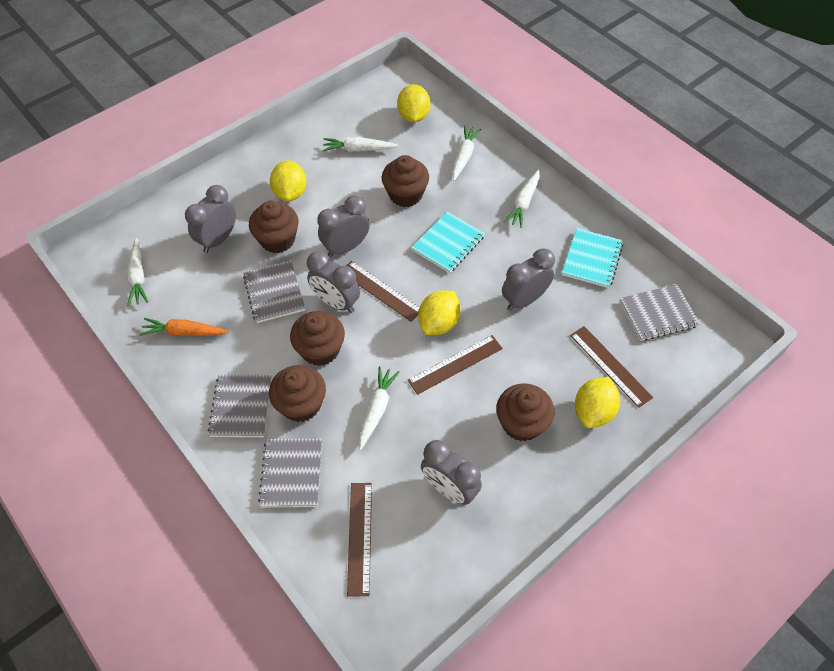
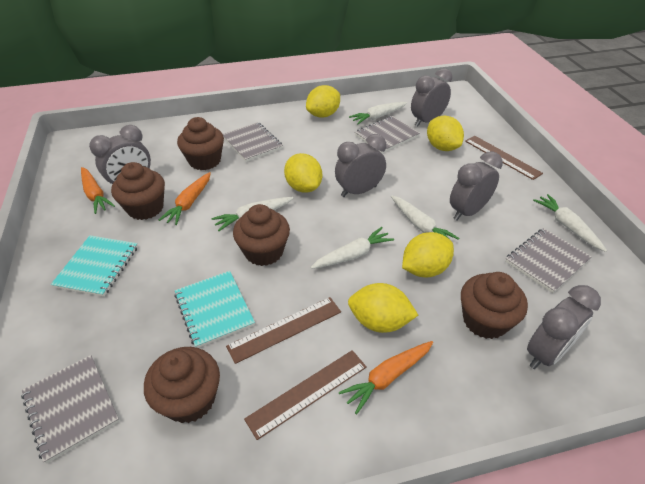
brown ruler: 4 -> 3
orange carrot: 1 -> 3
yellow lemon: 4 -> 5

